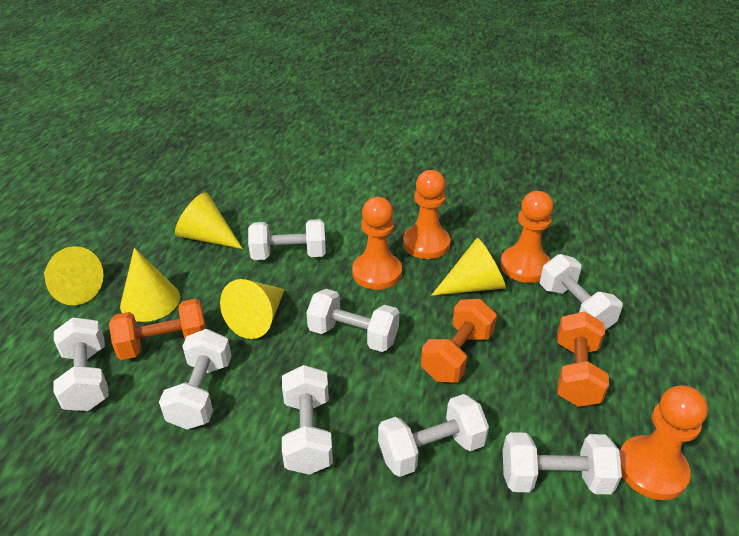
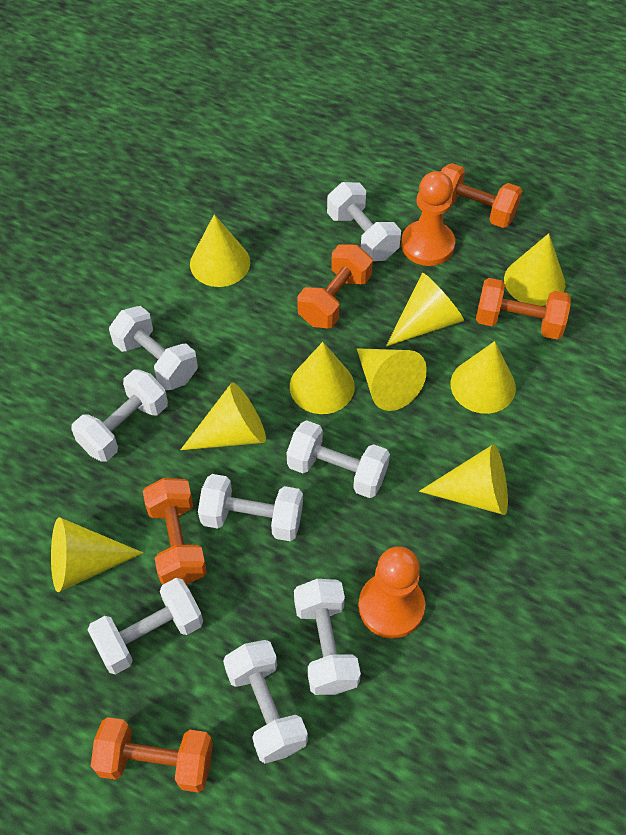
orange dumbbell: 3 -> 5
orange pawn: 4 -> 2
yellow cone: 5 -> 9

